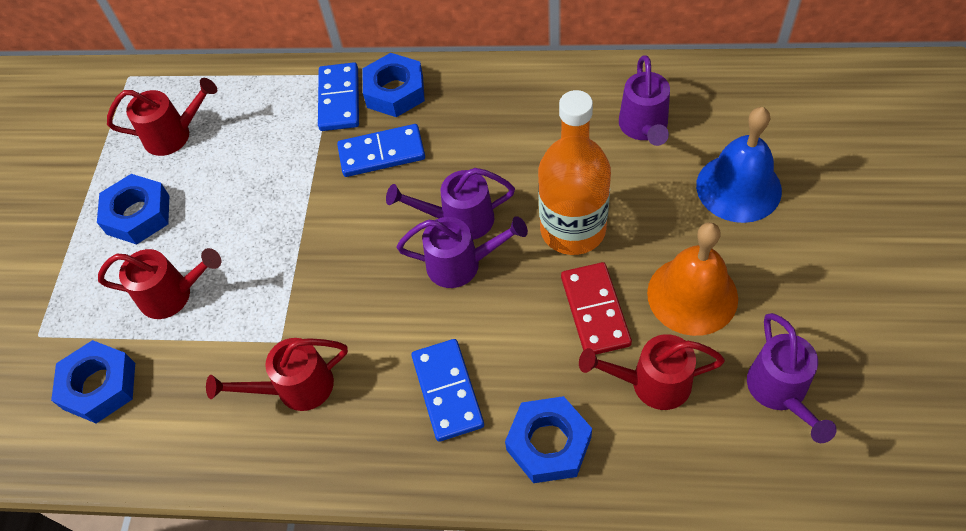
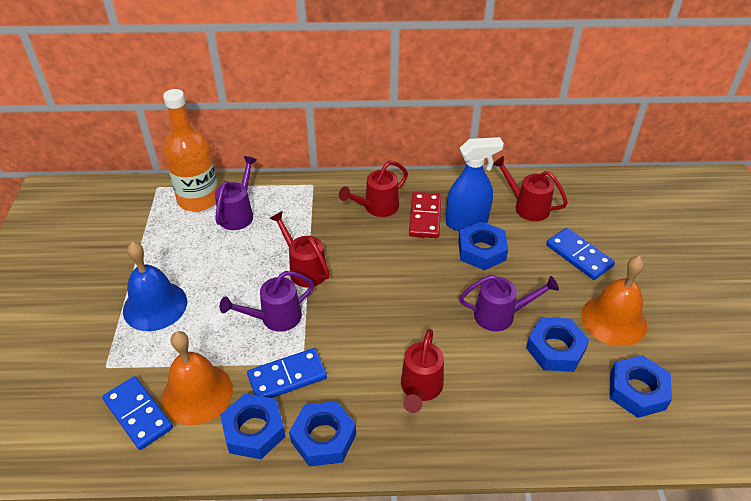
blue nut: 4 -> 5
blue spray bottle: 0 -> 1
orange bell: 1 -> 2
purple watering can: 4 -> 3

